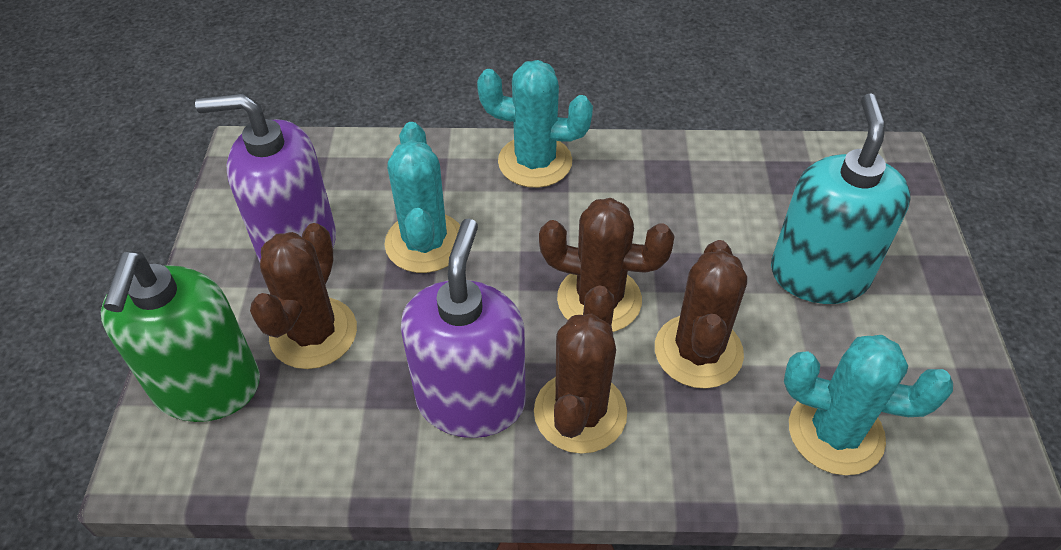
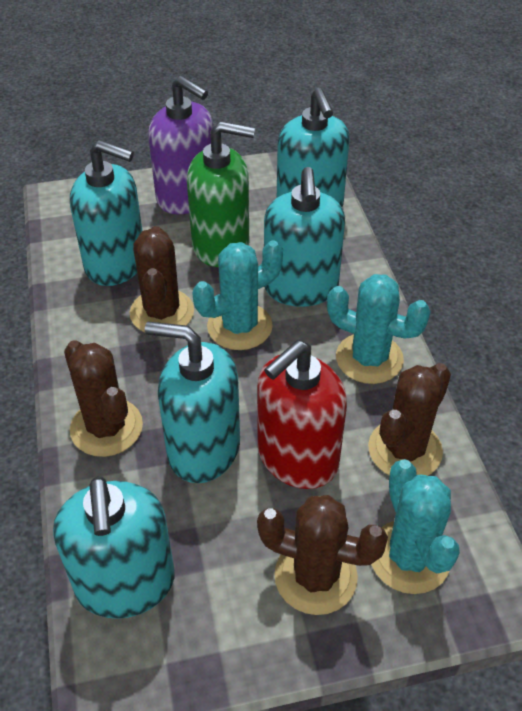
purple soap dispenser: 2 -> 1
red soap dispenser: 0 -> 1
turquoise soap dispenser: 1 -> 5

